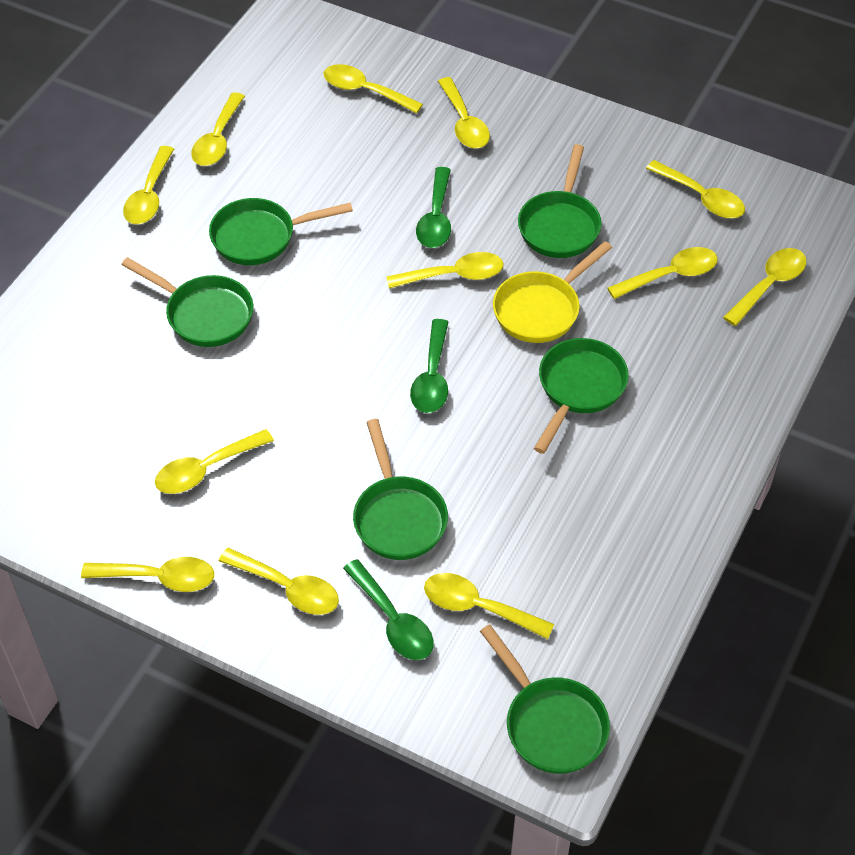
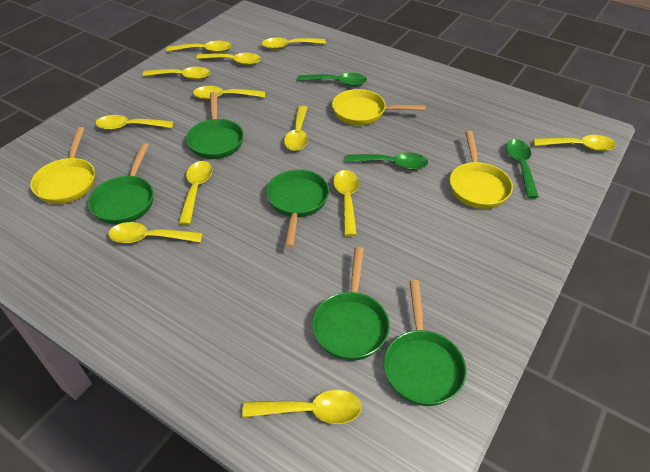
green pan: 6 -> 5
yellow pan: 1 -> 3

